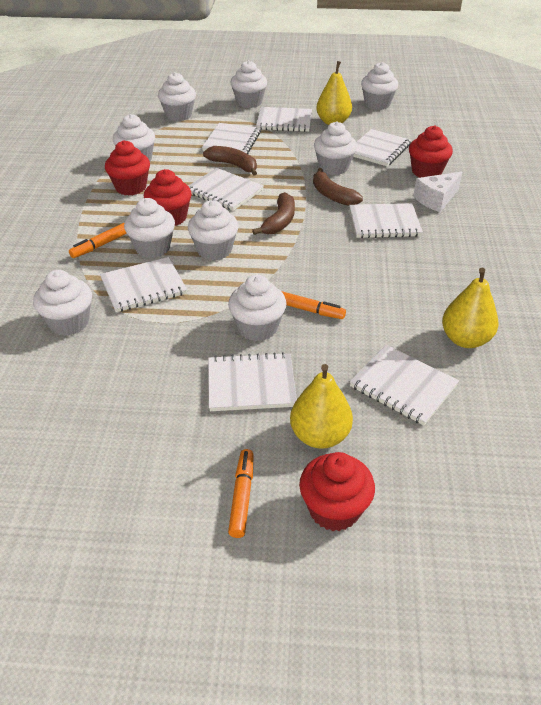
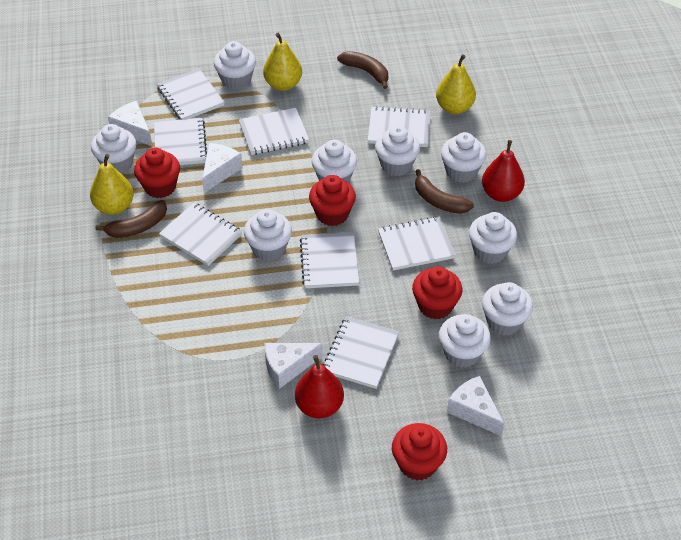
orange marker: 3 -> 0
red pear: 0 -> 2
white cheese: 1 -> 4

